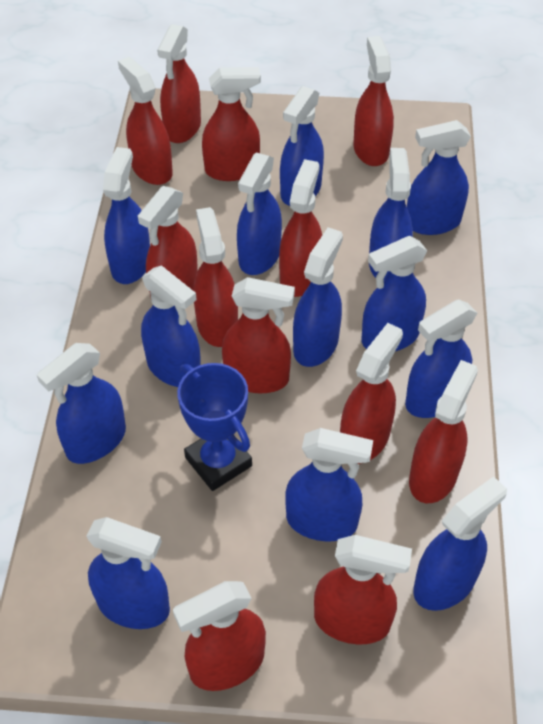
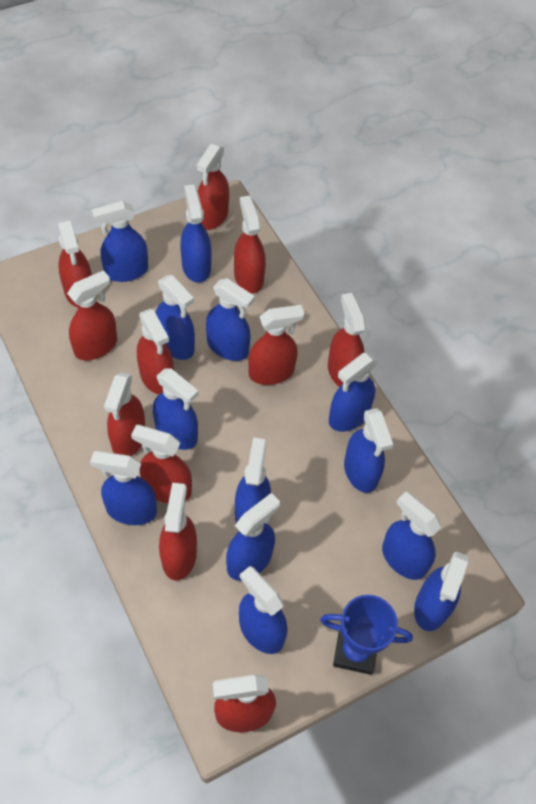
red spray bottle: 12 -> 11

